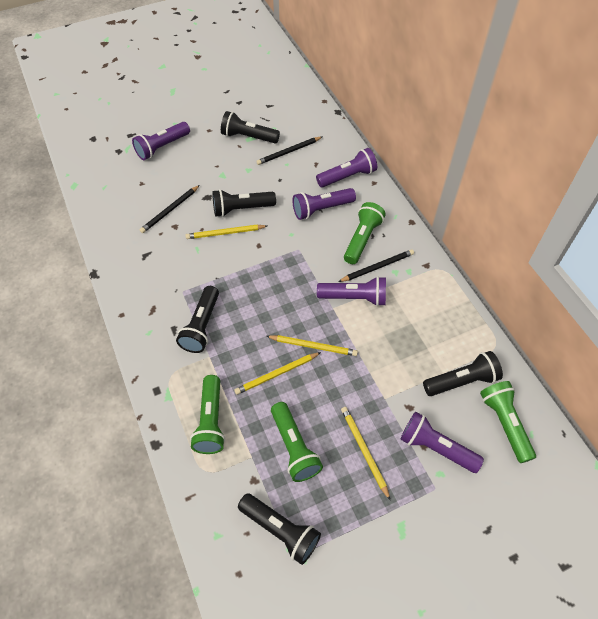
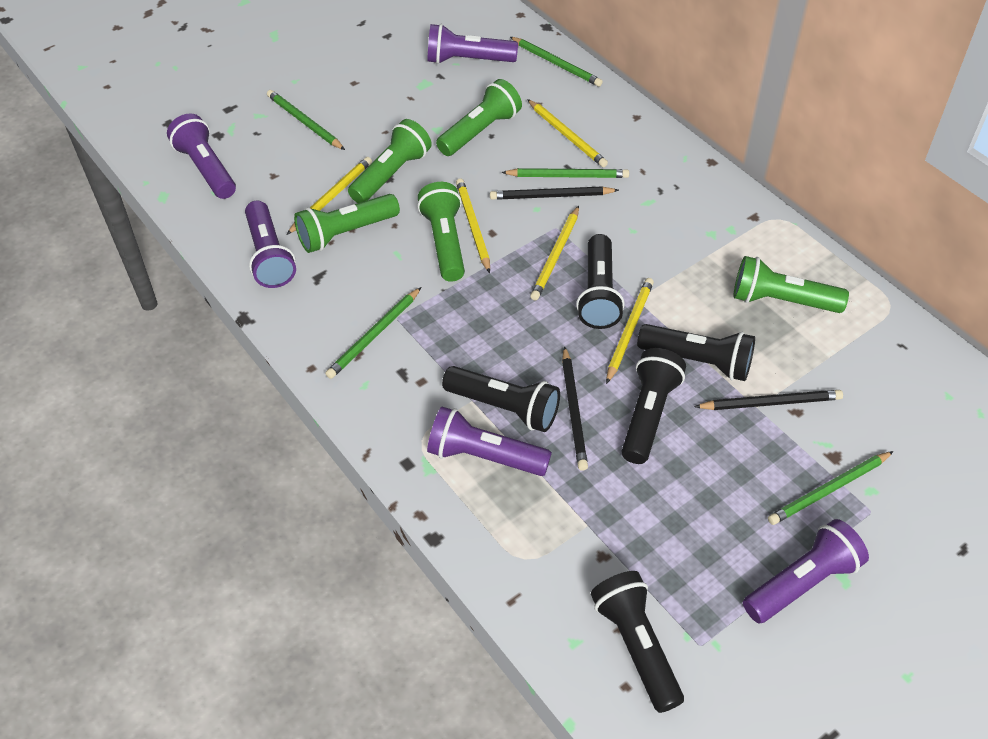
green flashlight: 4 -> 5
green pencil: 0 -> 5
yellow pencil: 4 -> 5

